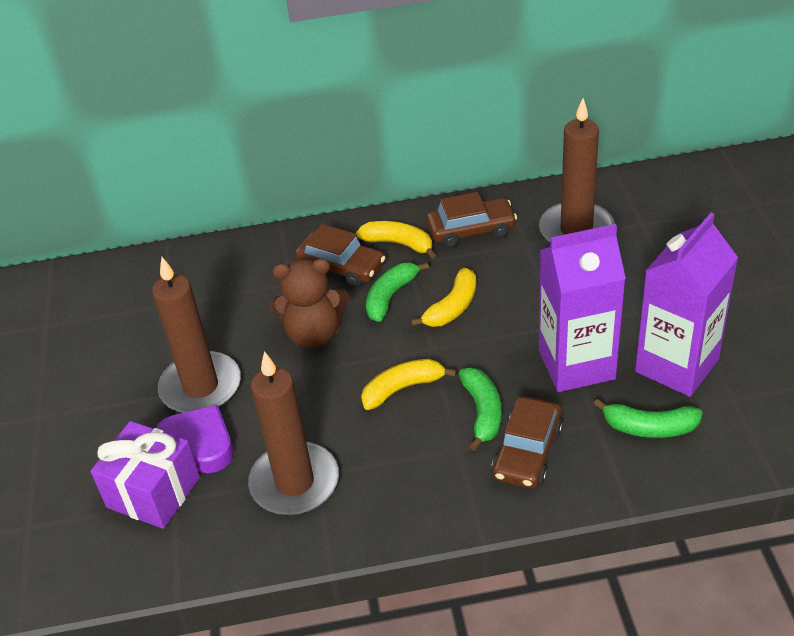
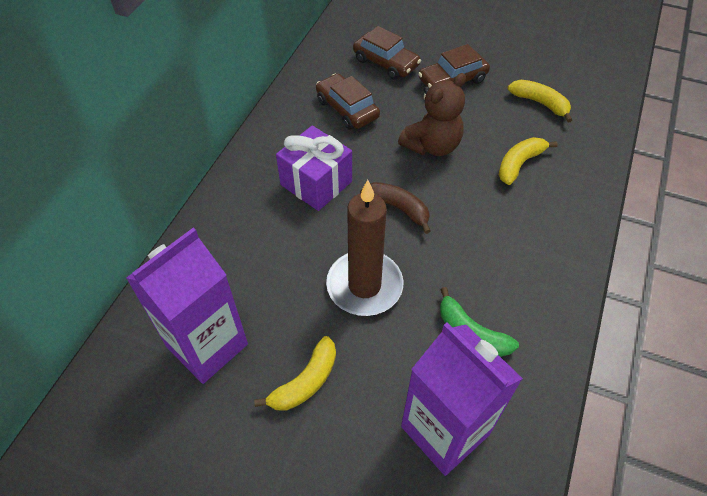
brown banana: 0 -> 1
brown candle: 3 -> 1
green banana: 3 -> 1
purple heart: 1 -> 0

